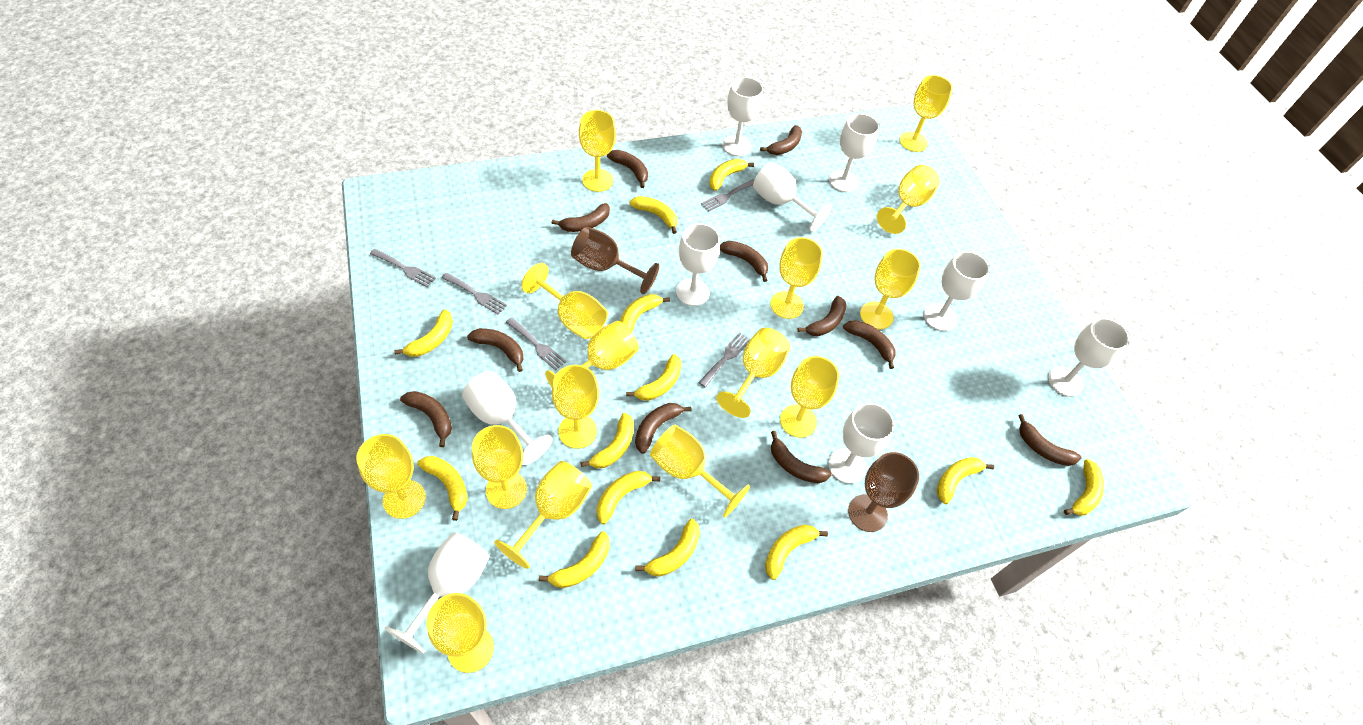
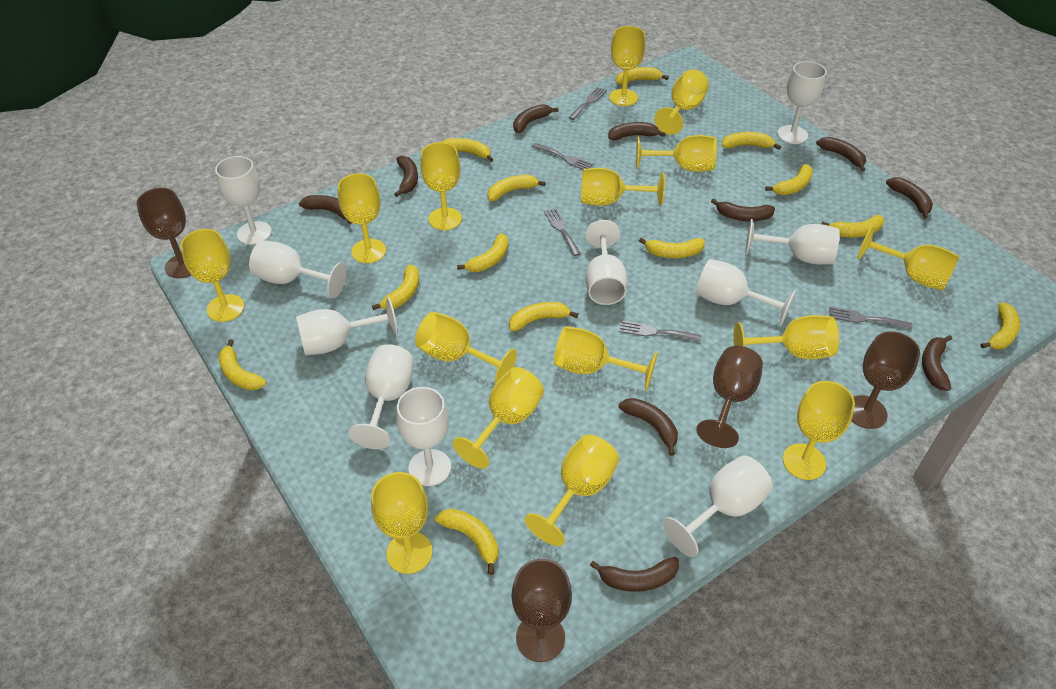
brown banana: 11 -> 10
brown goblet: 2 -> 4
white goblet: 9 -> 10

